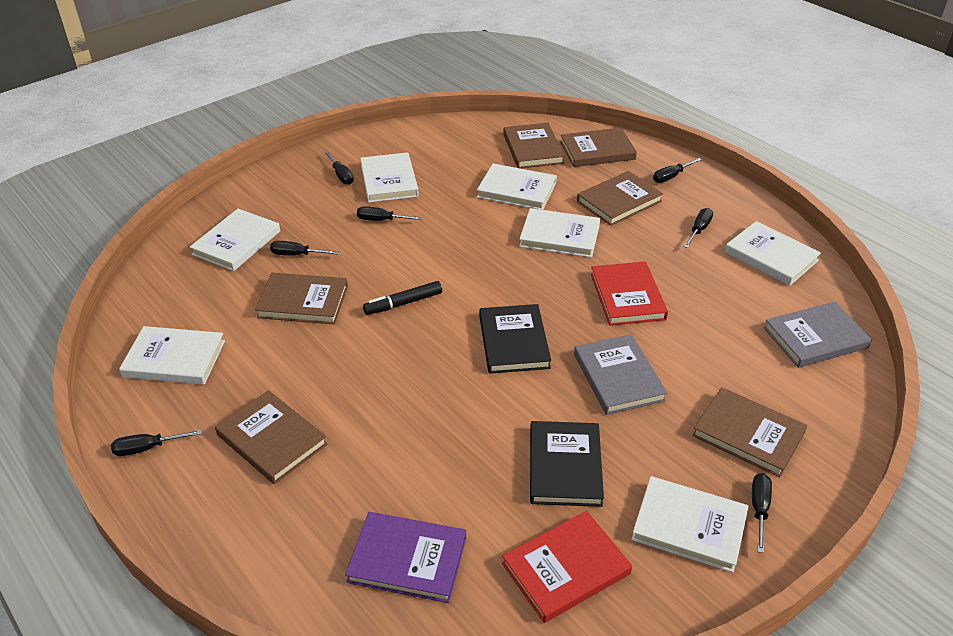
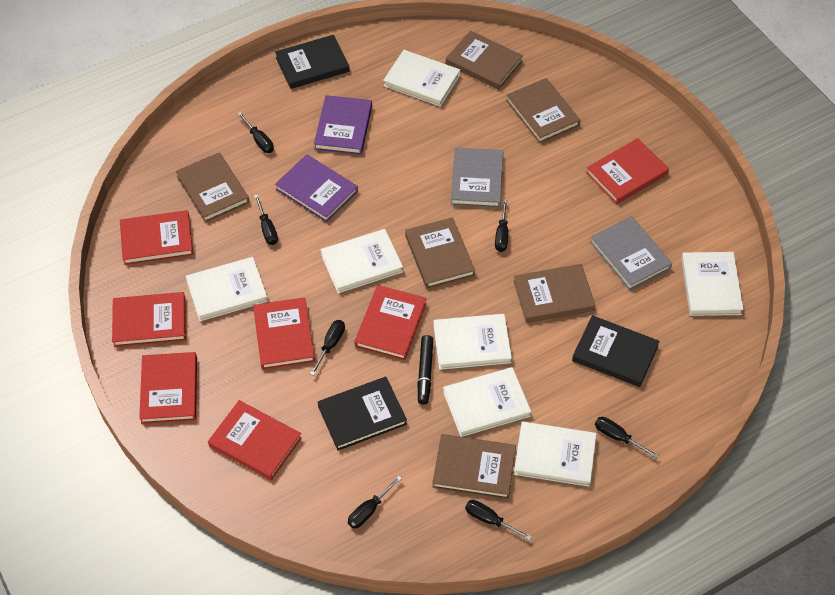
black book: 2 -> 3
purple book: 1 -> 2
red book: 2 -> 7

